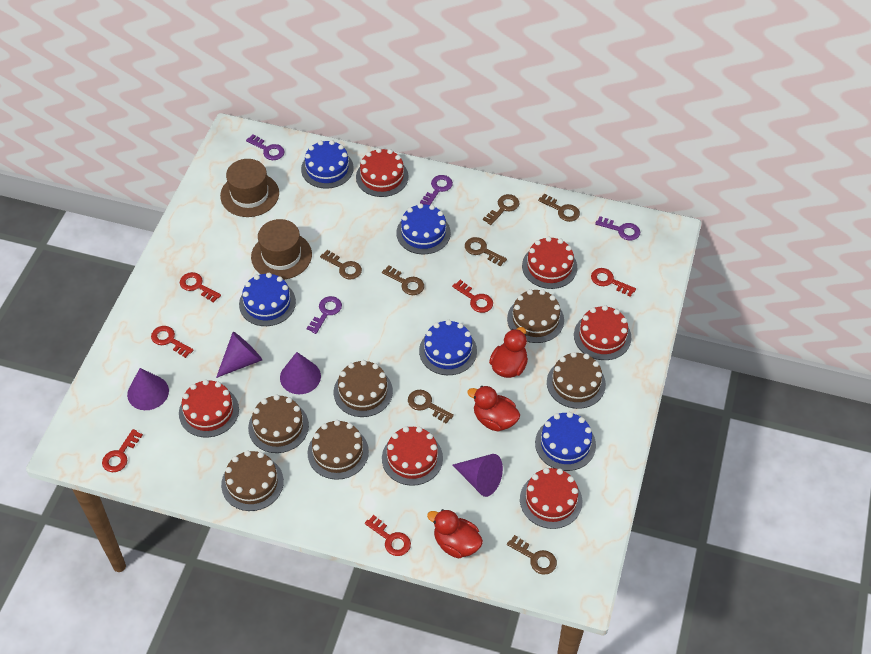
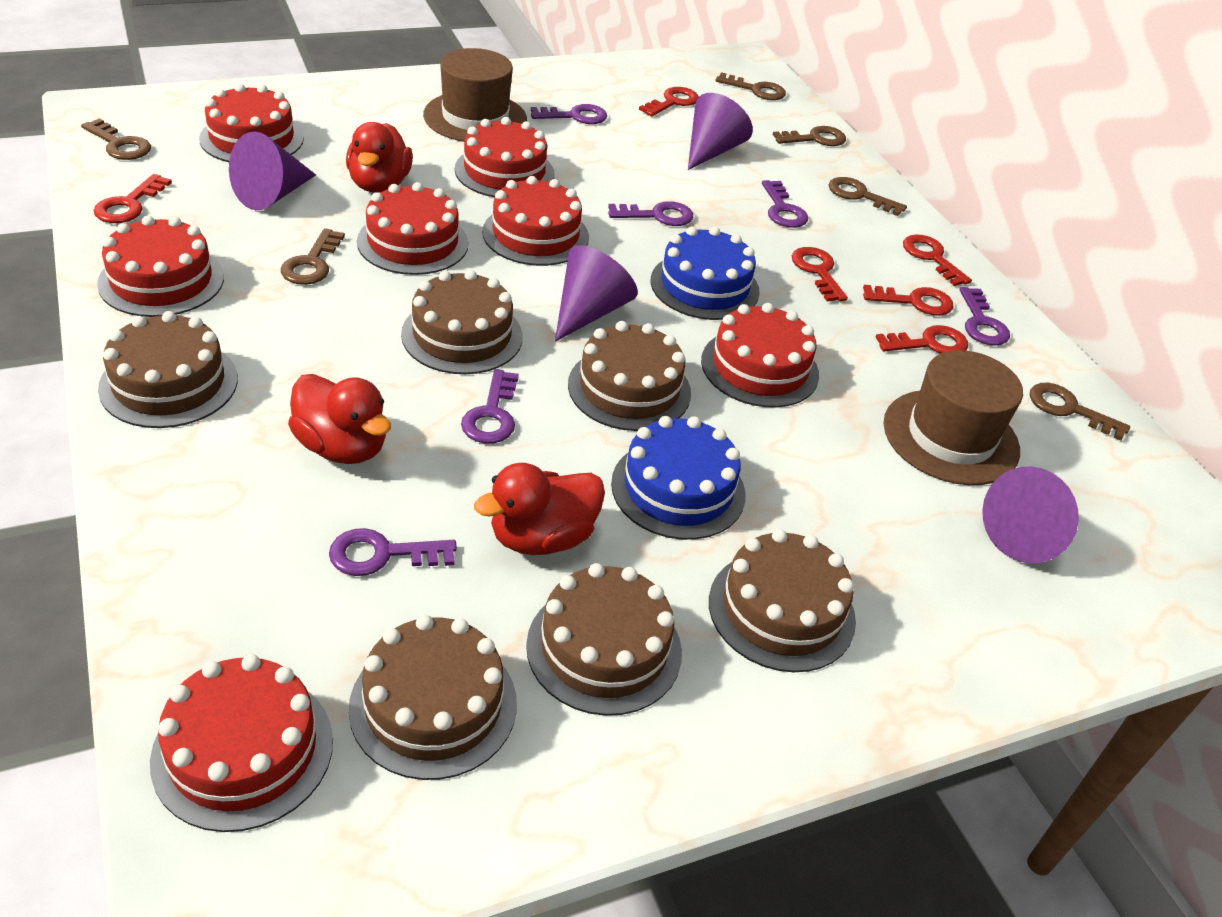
blue cake: 5 -> 2
brown key: 7 -> 6
purple key: 4 -> 6
red cake: 6 -> 7

